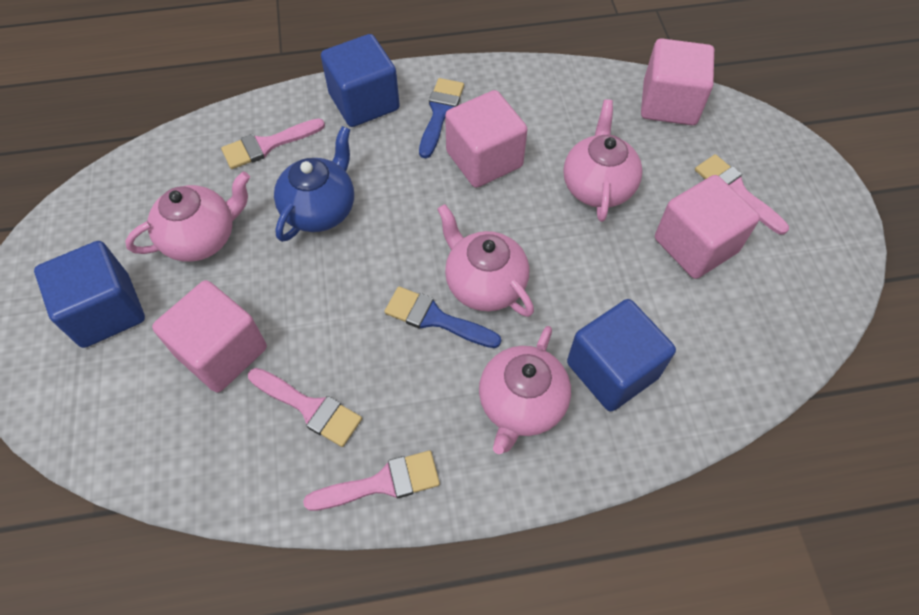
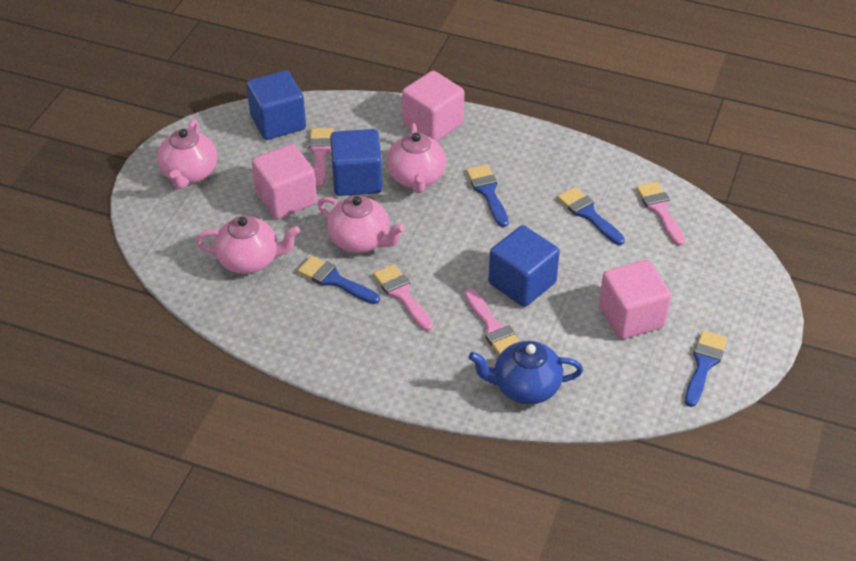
blue brush: 2 -> 4
pink cube: 4 -> 3

